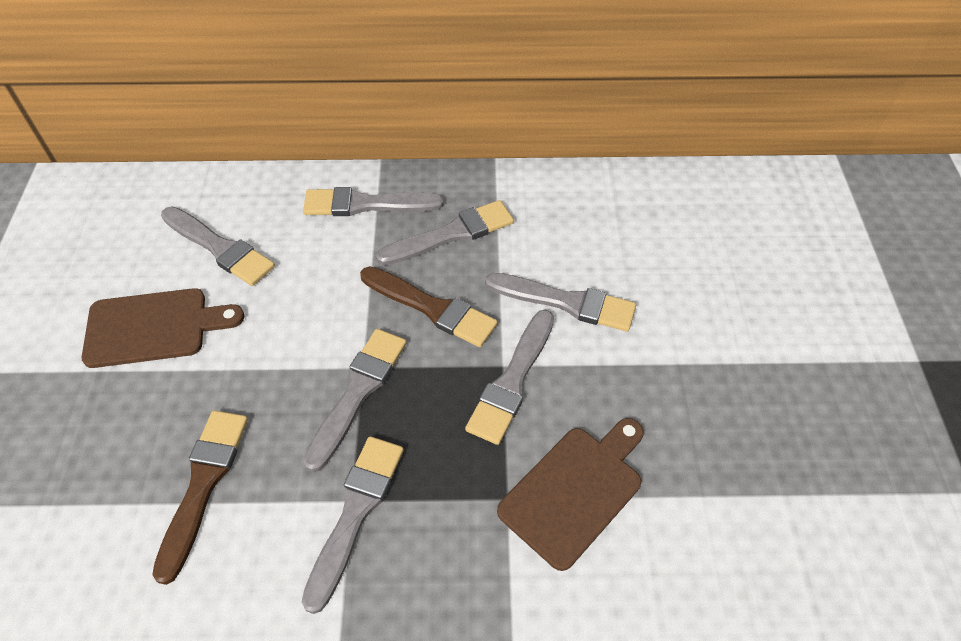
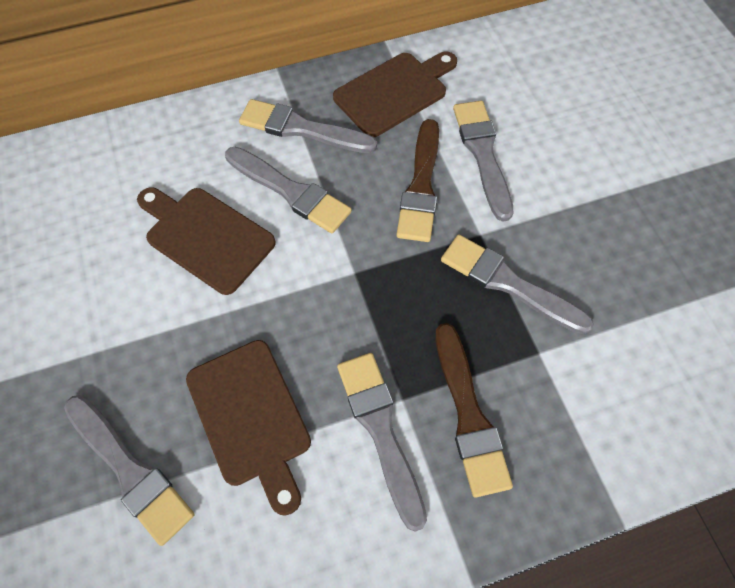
brown cutting board: 2 -> 3
grey brush: 7 -> 6

